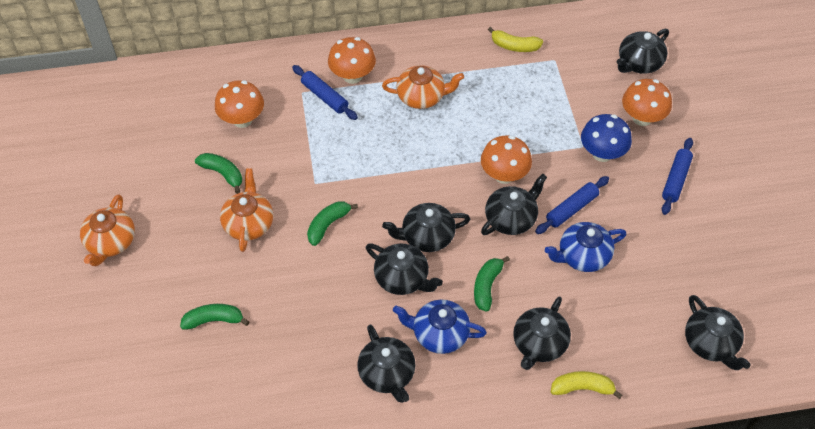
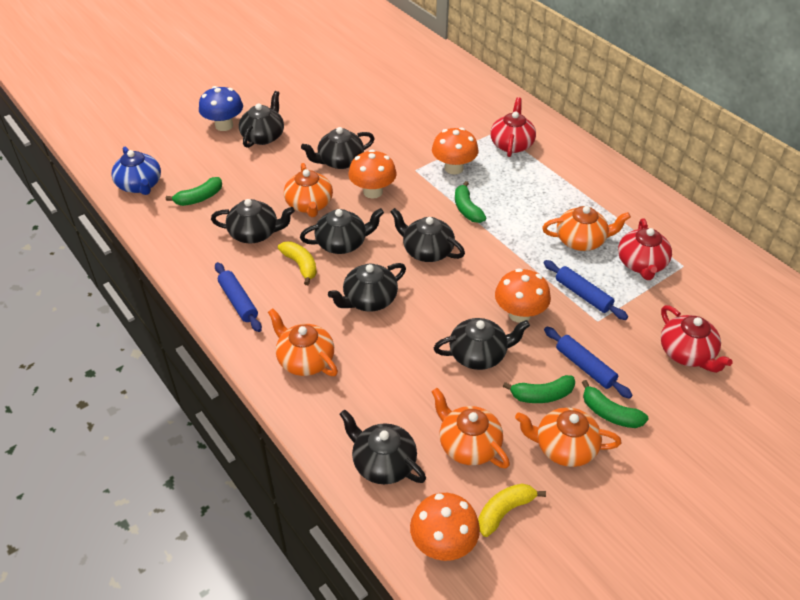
black teapot: 7 -> 8
blue teapot: 2 -> 1
orange teapot: 3 -> 5
red teapot: 0 -> 3

